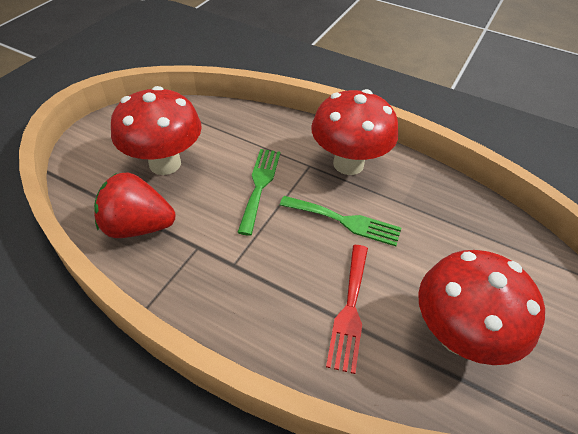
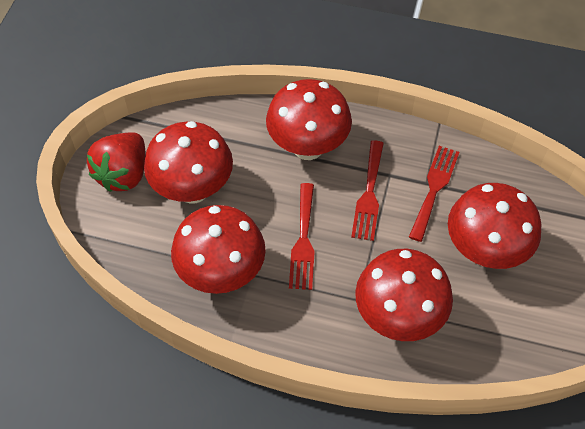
green fork: 2 -> 0
red fork: 1 -> 3
red mushroom: 3 -> 5

